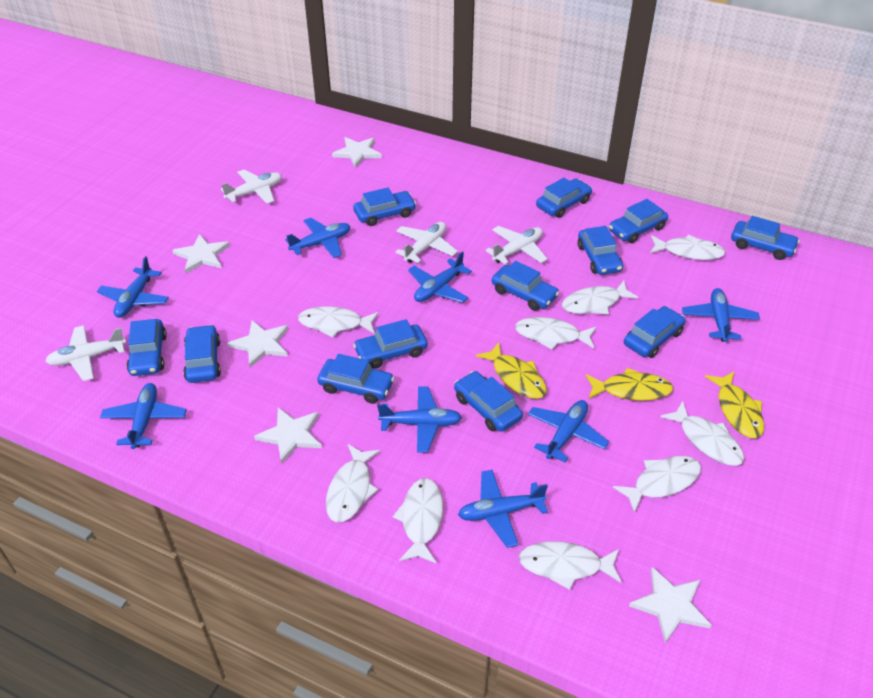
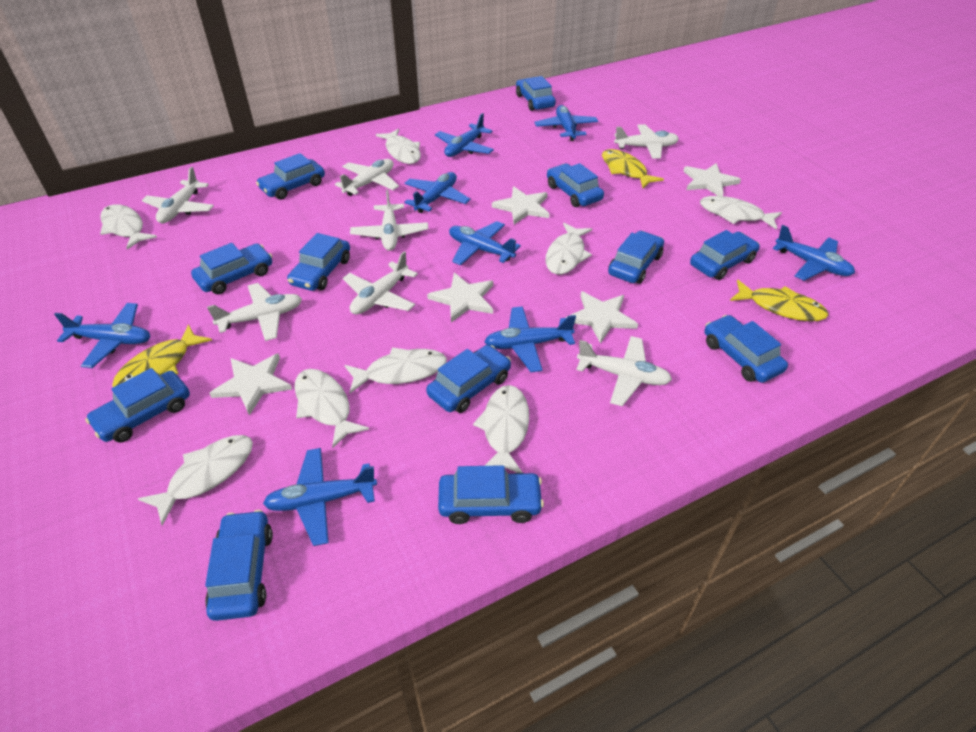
white fish: 9 -> 8
white plane: 4 -> 7

